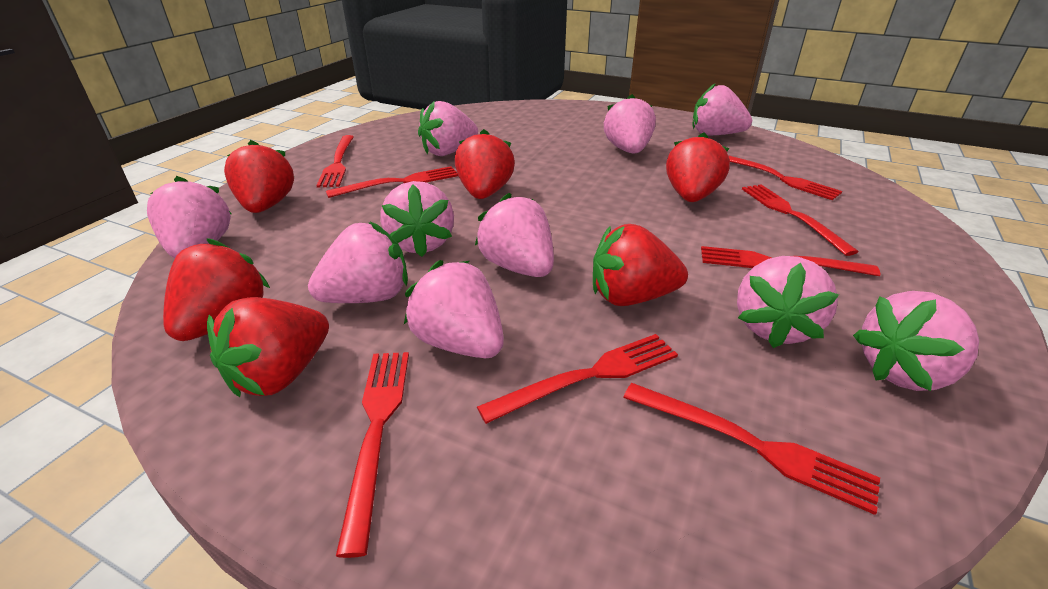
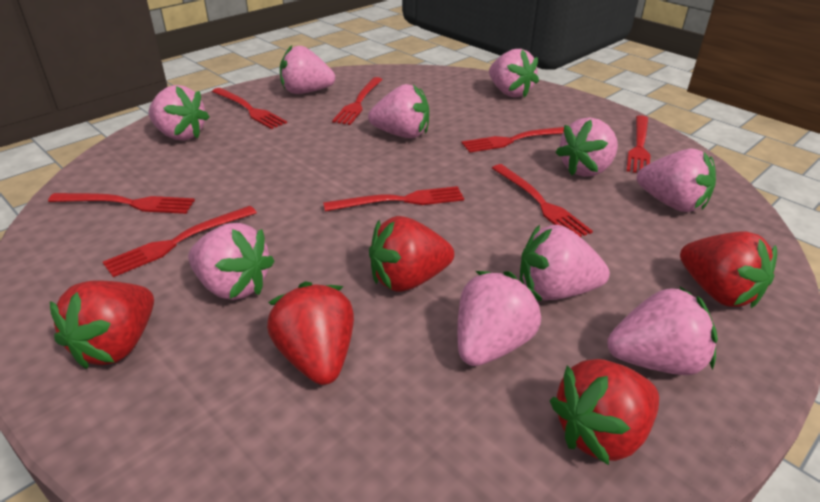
red strawberry: 6 -> 5

